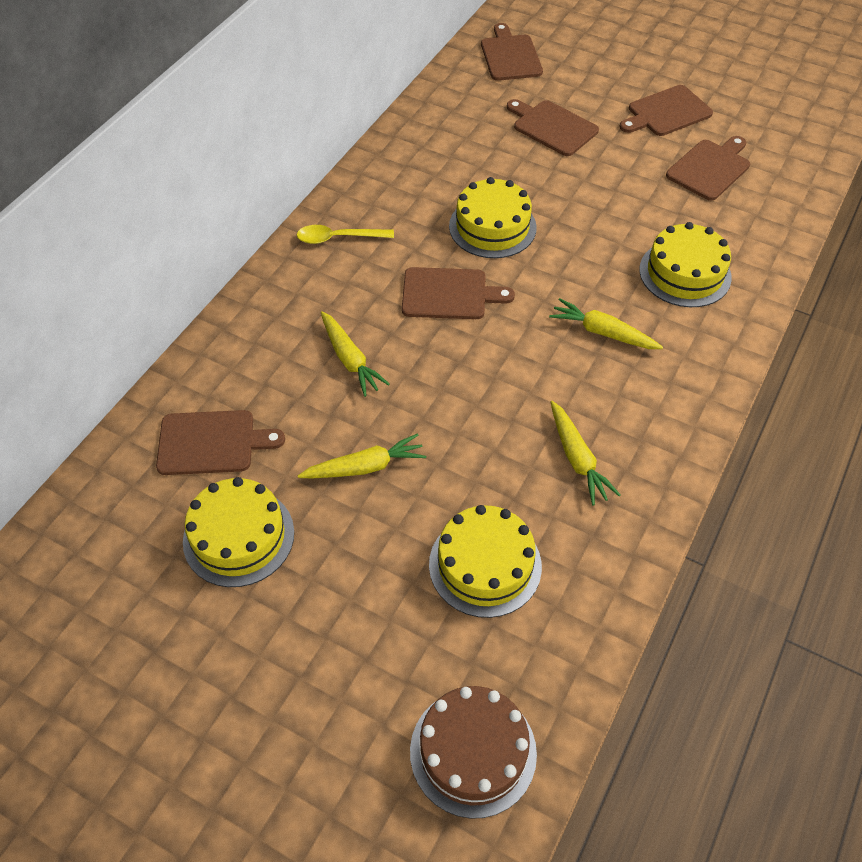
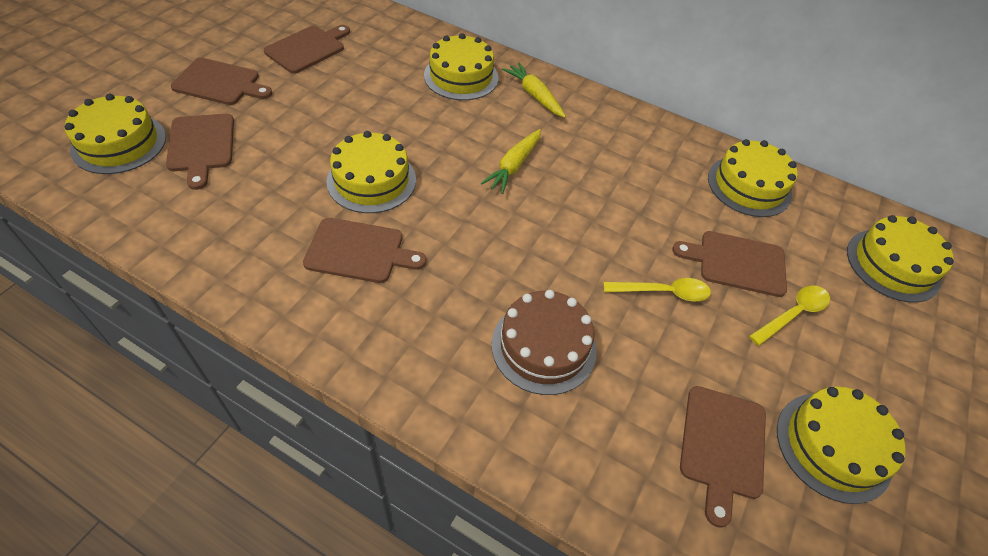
yellow cake: 4 -> 6
yellow carrot: 4 -> 2
yellow spoon: 1 -> 2

